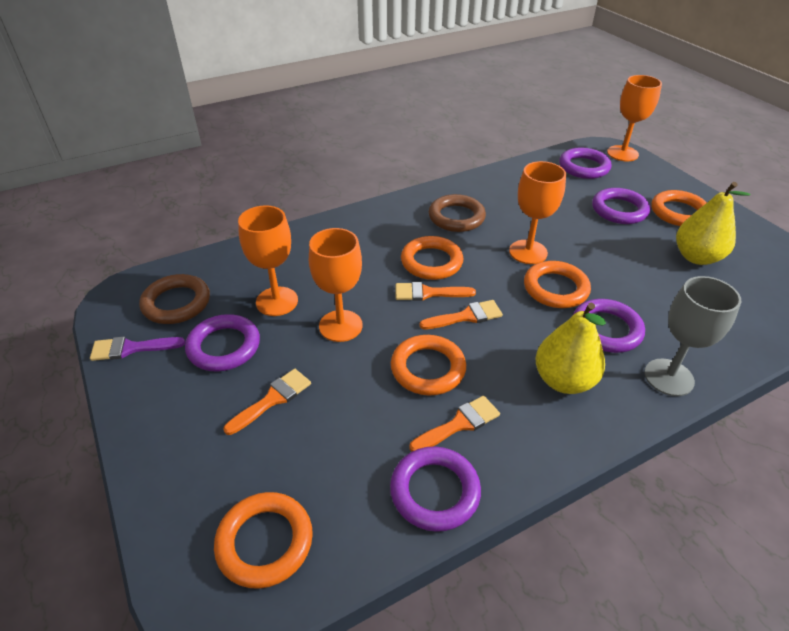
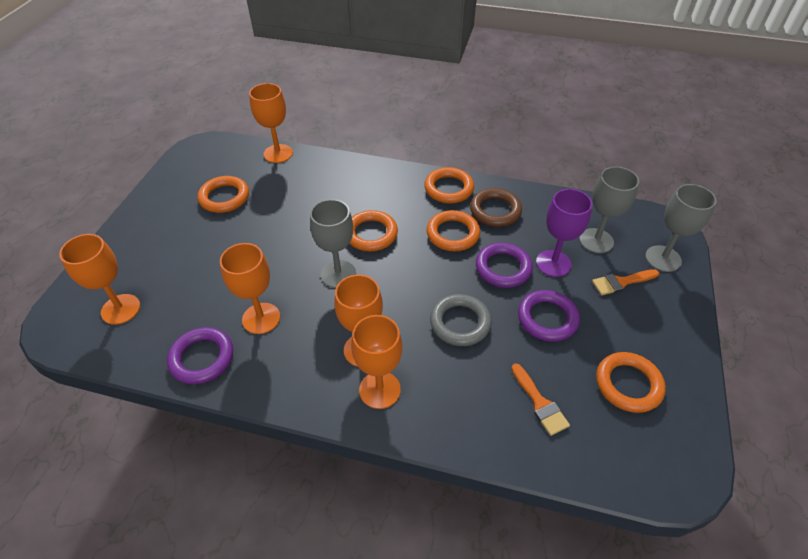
brown ring: 2 -> 1
grey goblet: 1 -> 3
grey ring: 0 -> 1
orange brush: 4 -> 2
orange goblet: 4 -> 5
purple brush: 1 -> 0
purple goblet: 0 -> 1
purple ring: 5 -> 3
yellow pear: 2 -> 0

